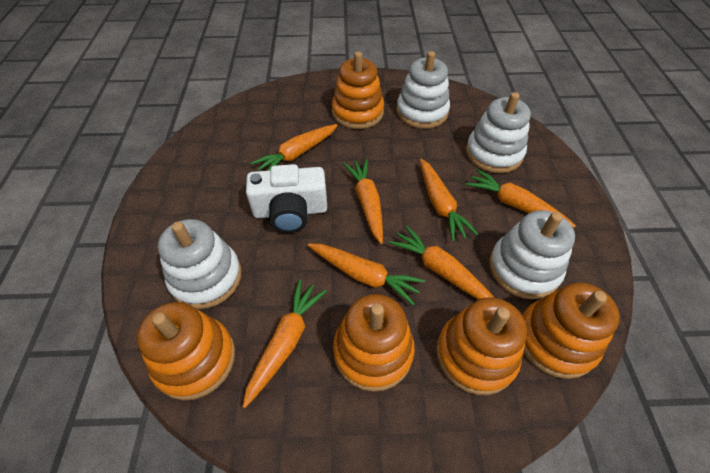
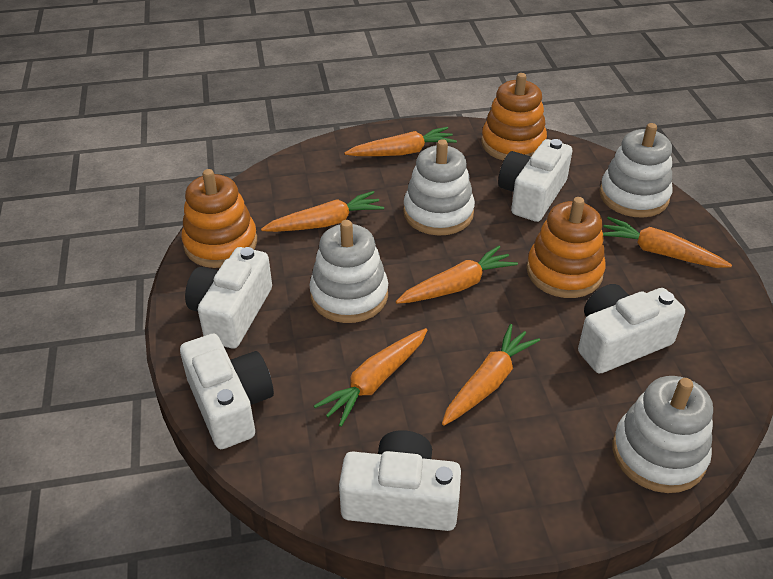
orange carrot: 7 -> 6
orange stacking toy: 5 -> 3
white camera: 1 -> 5

